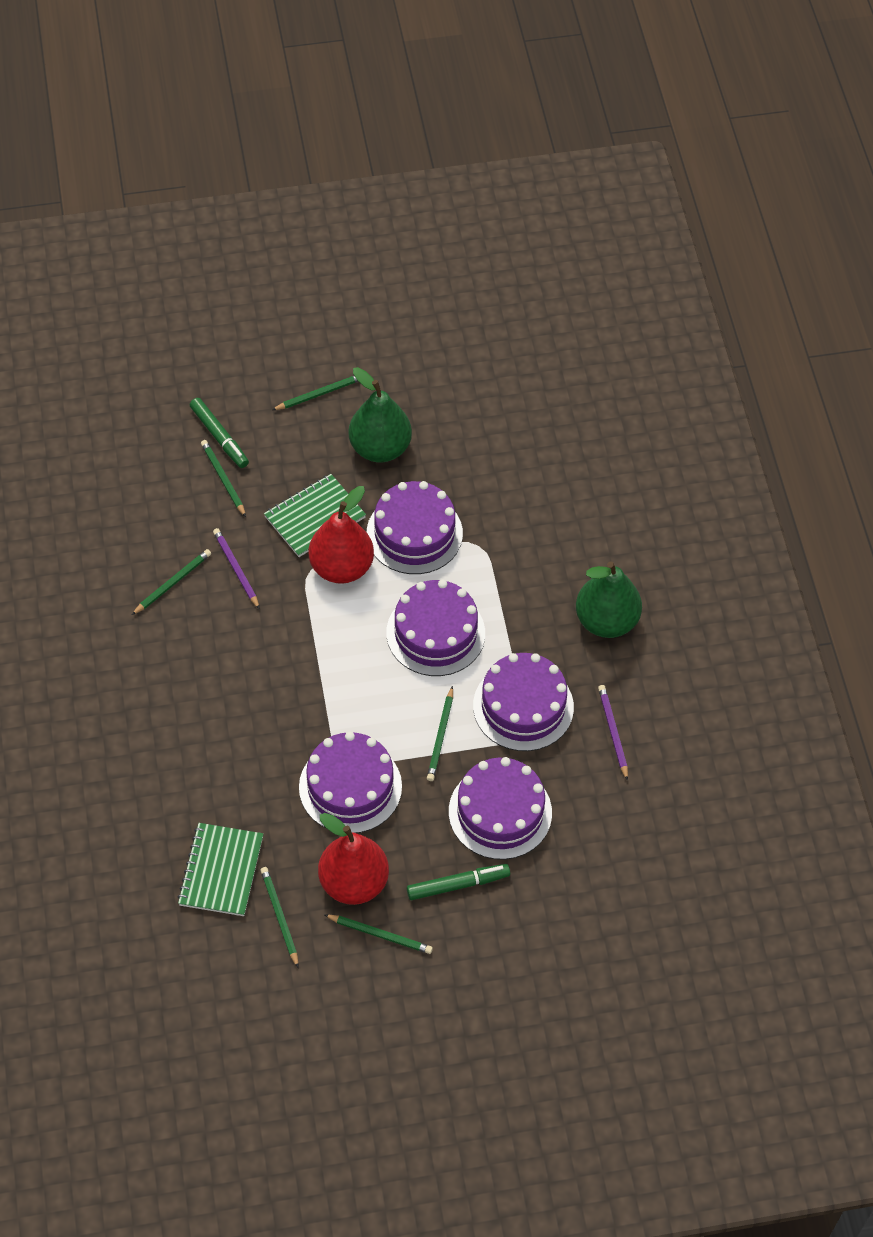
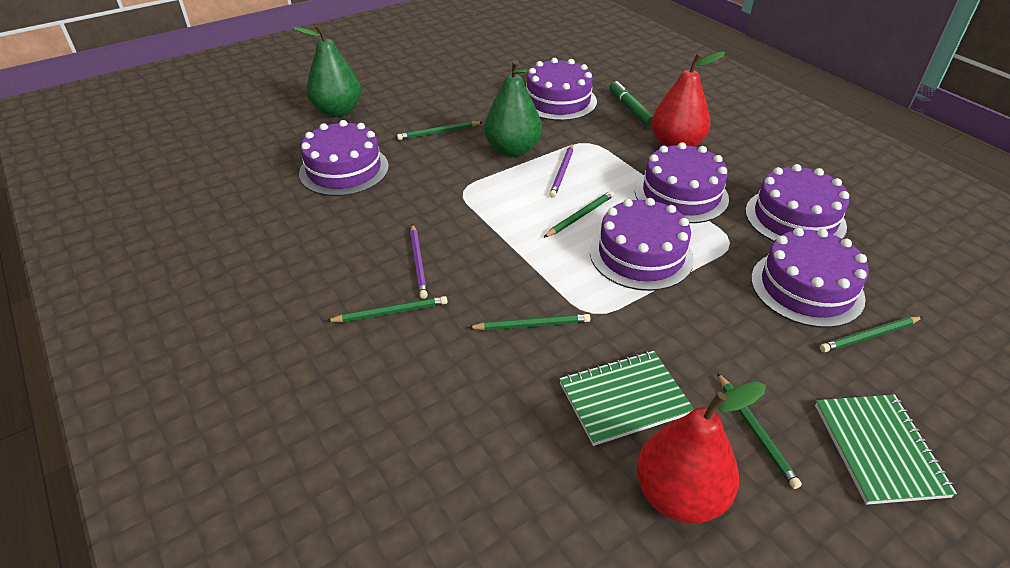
green marker: 2 -> 1
purple cake: 5 -> 6

